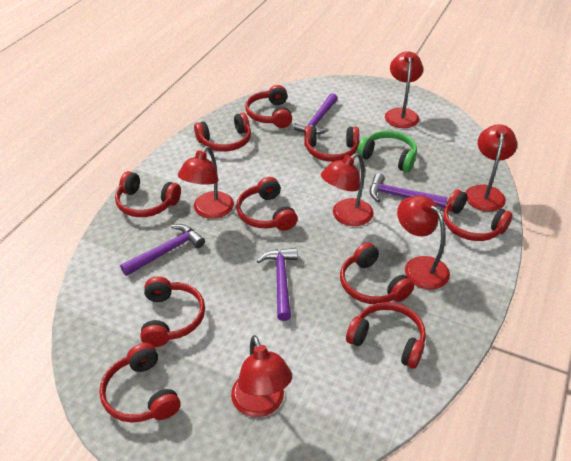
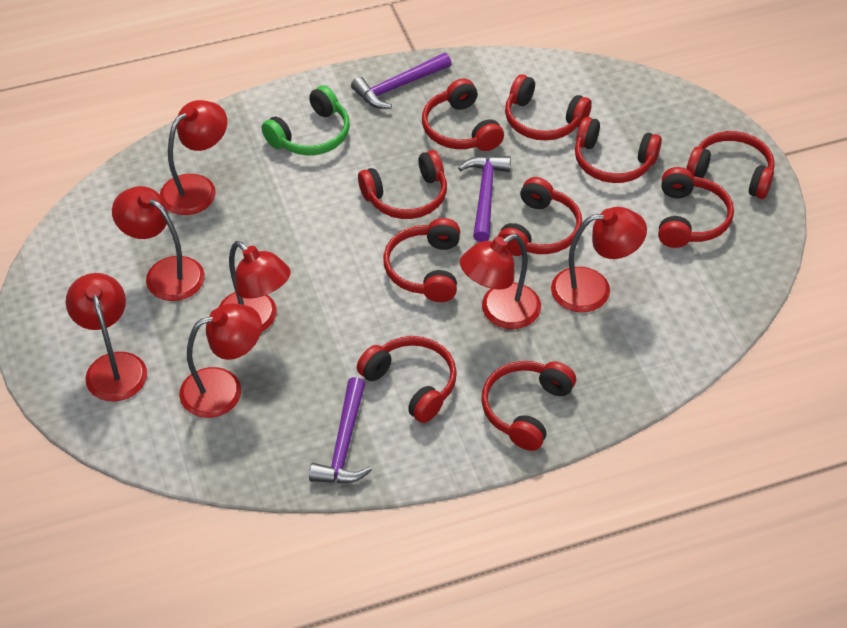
purple hammer: 4 -> 3
red lamp: 6 -> 7

